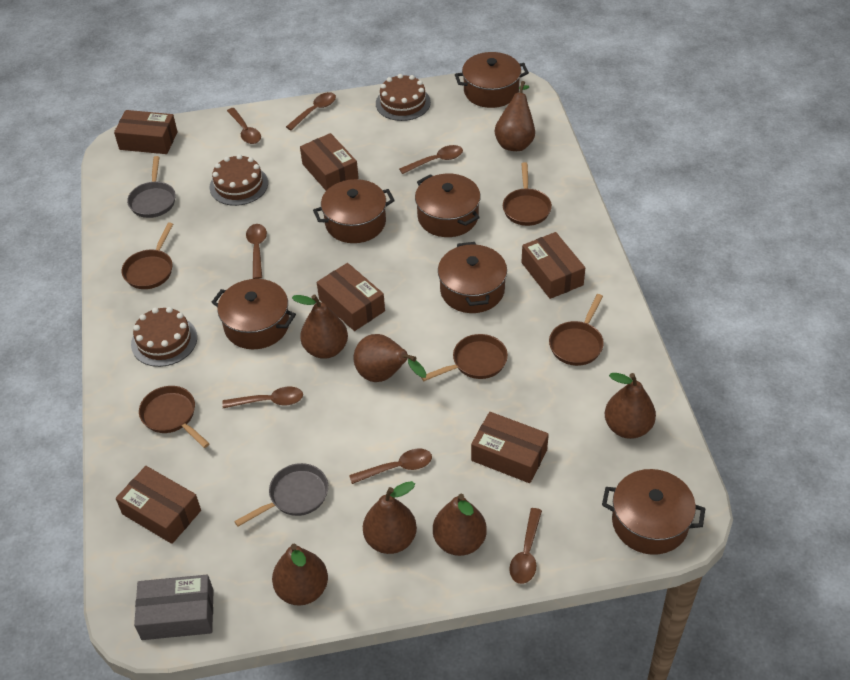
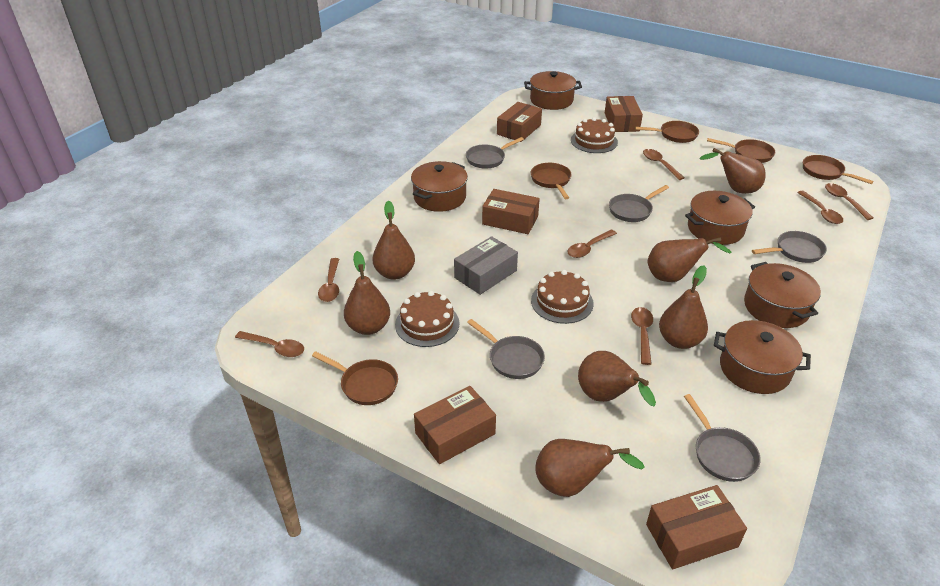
brown box: 6 -> 5
brown pot: 6 -> 5
grey pan: 2 -> 5

